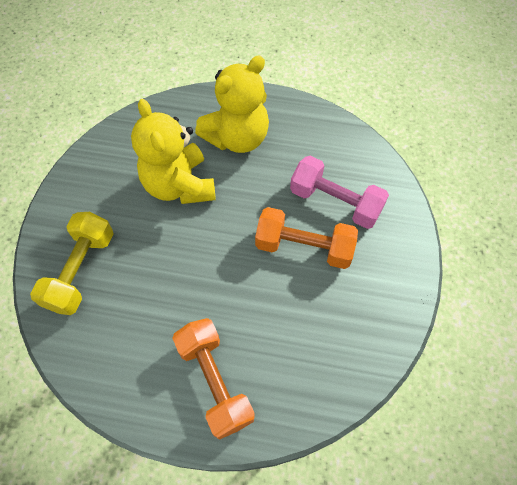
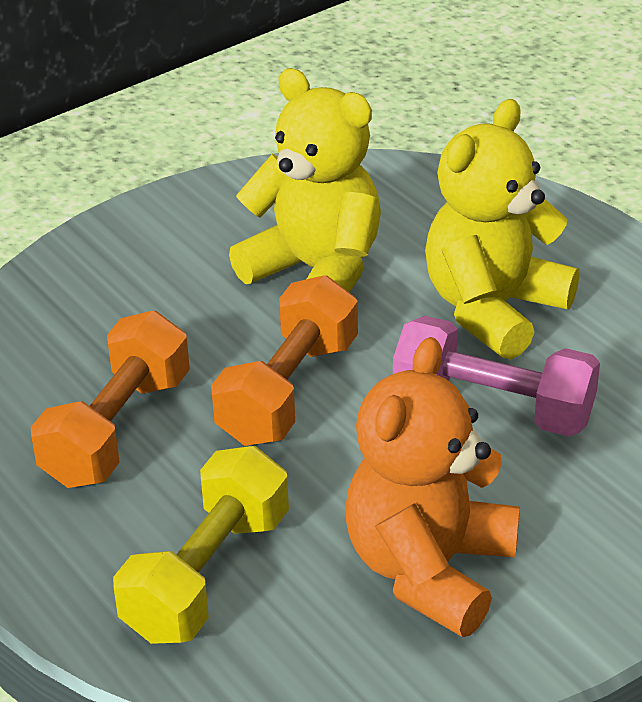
orange teddy bear: 0 -> 1

